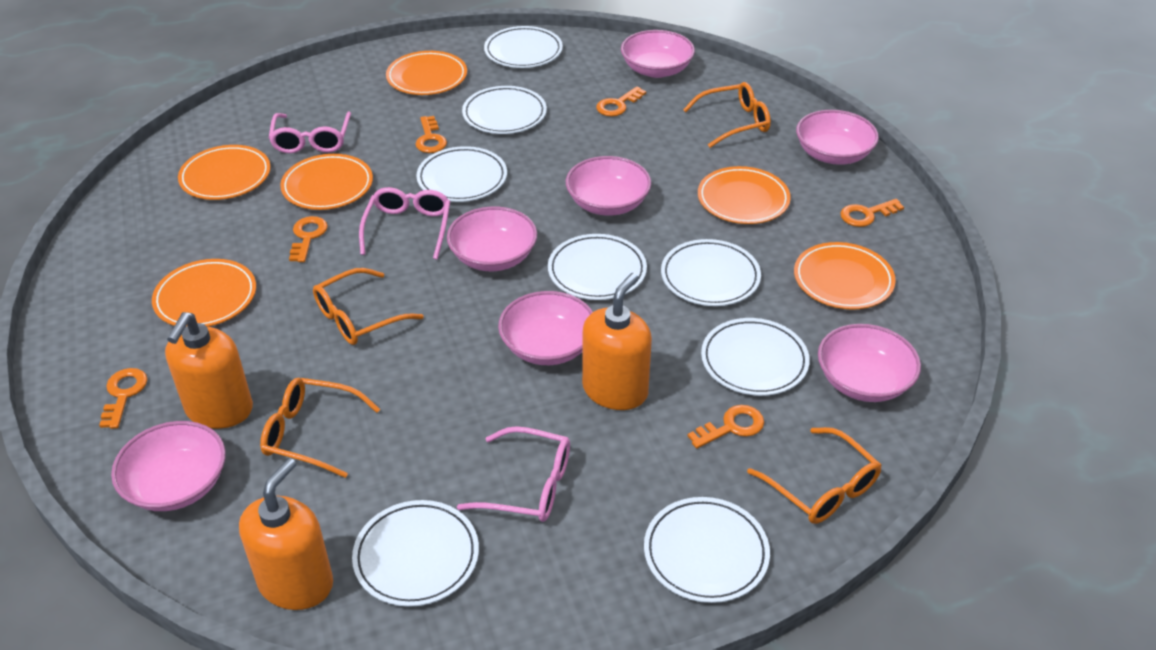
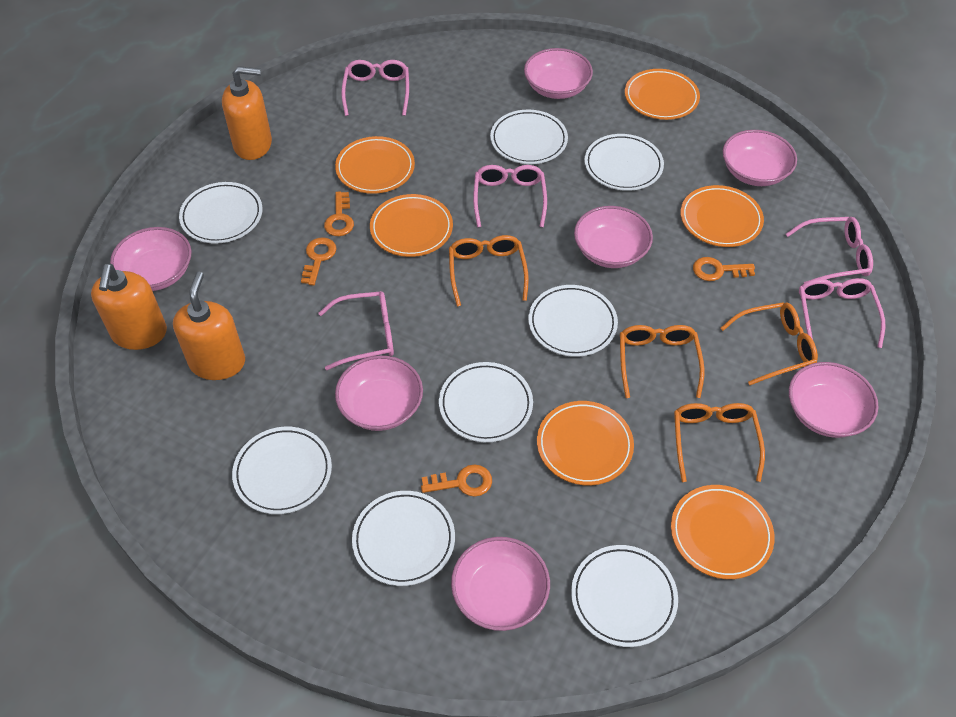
orange key: 6 -> 4
pink glasses: 3 -> 5

